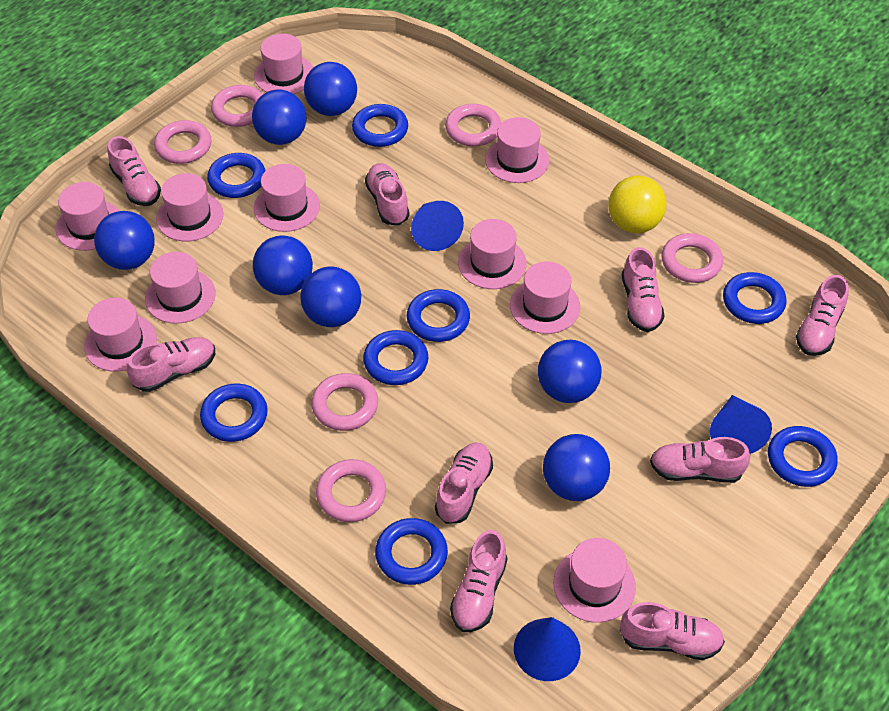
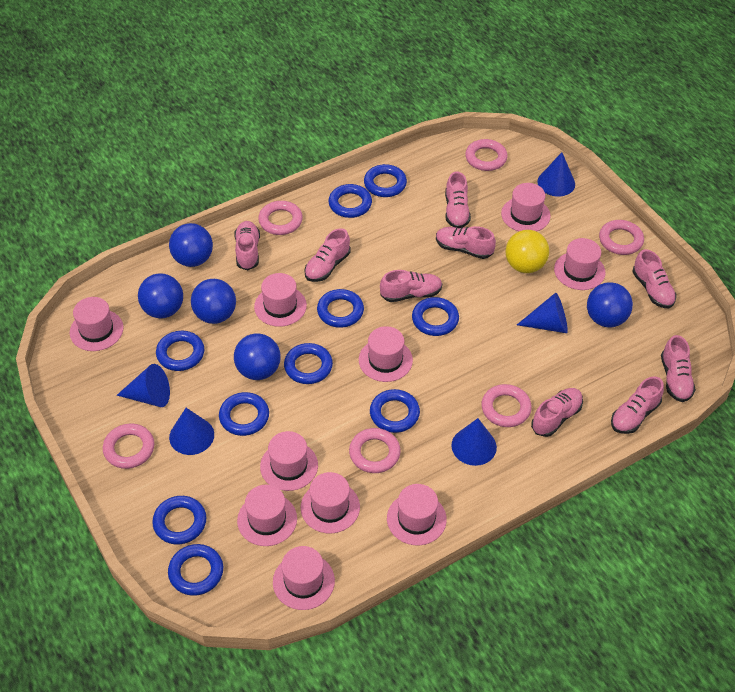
blue ball: 7 -> 5
blue cone: 3 -> 5
blue ring: 8 -> 10

